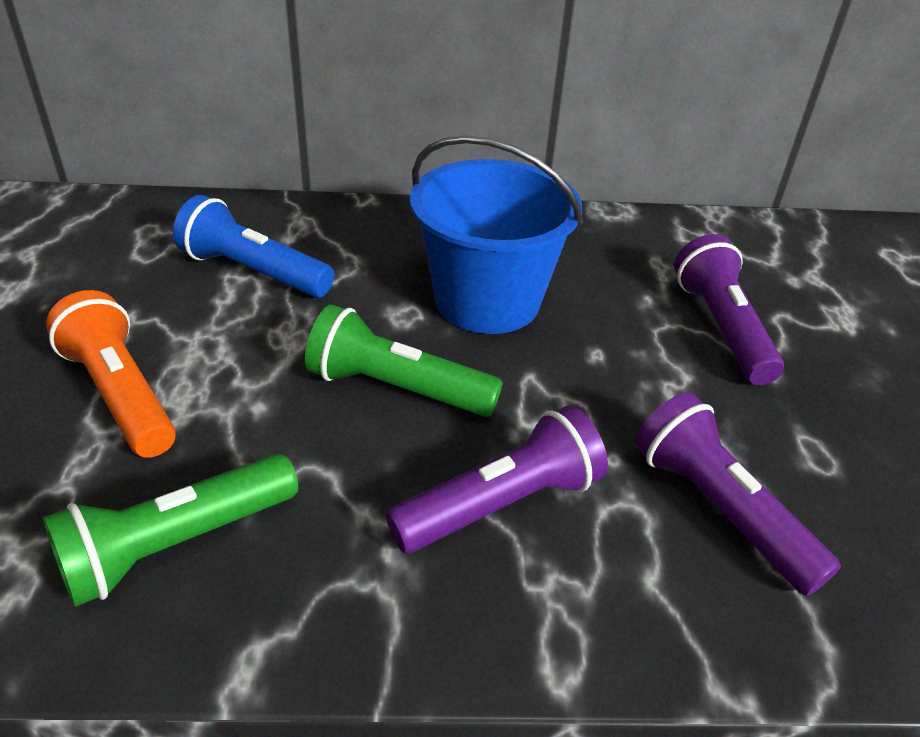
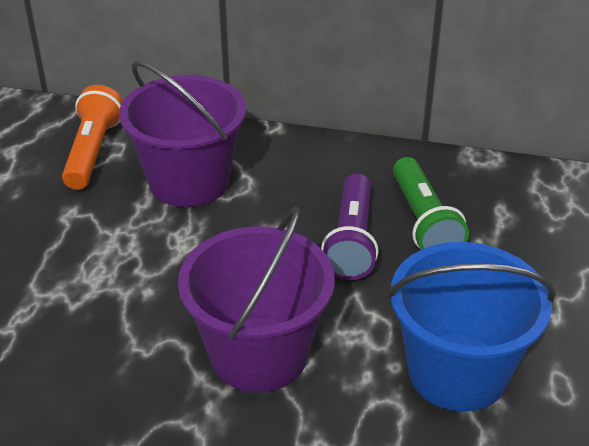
blue flashlight: 1 -> 0
green flashlight: 2 -> 1
purple bucket: 0 -> 2
purple flashlight: 3 -> 1

